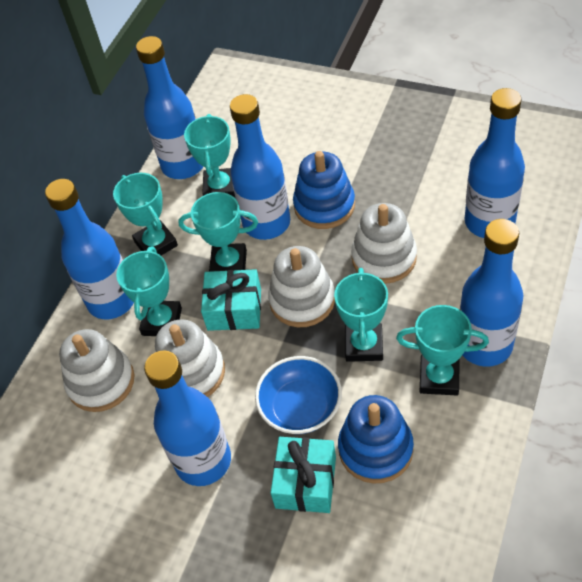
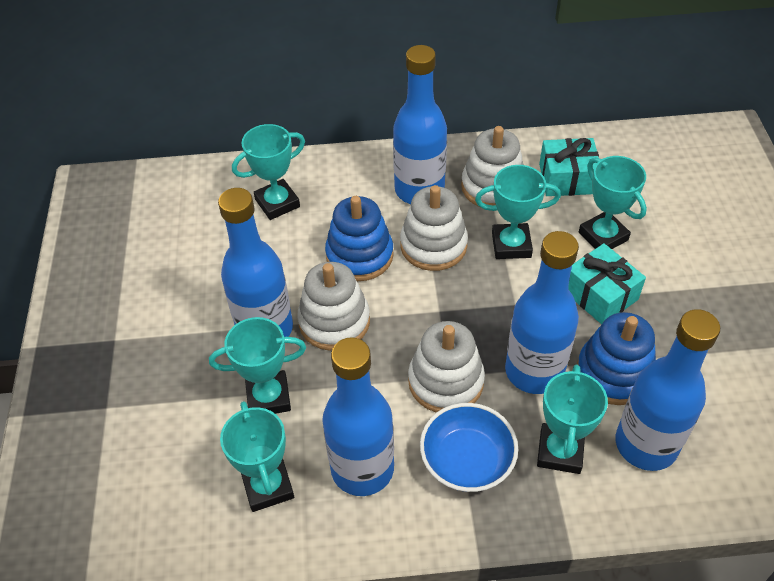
blue bottle: 6 -> 5

